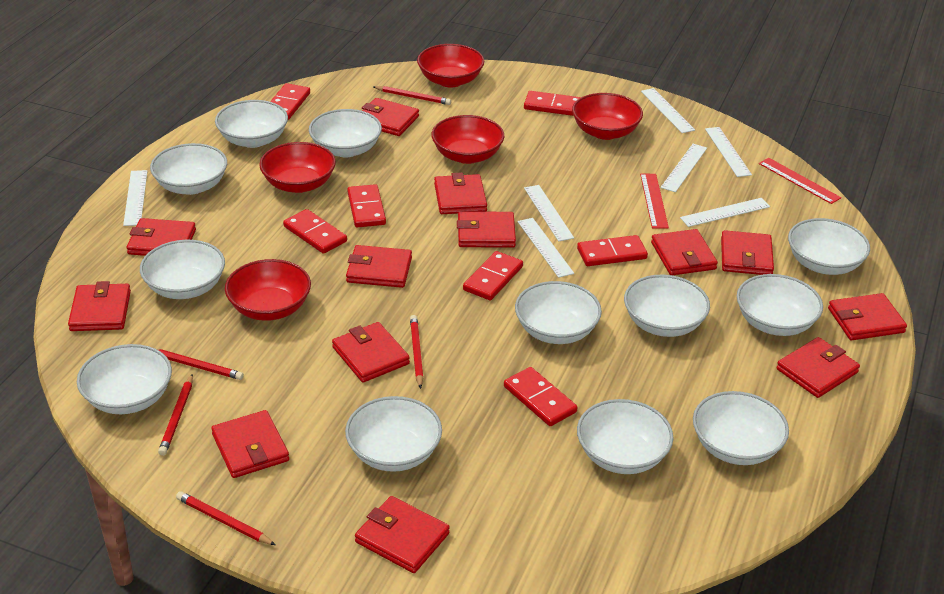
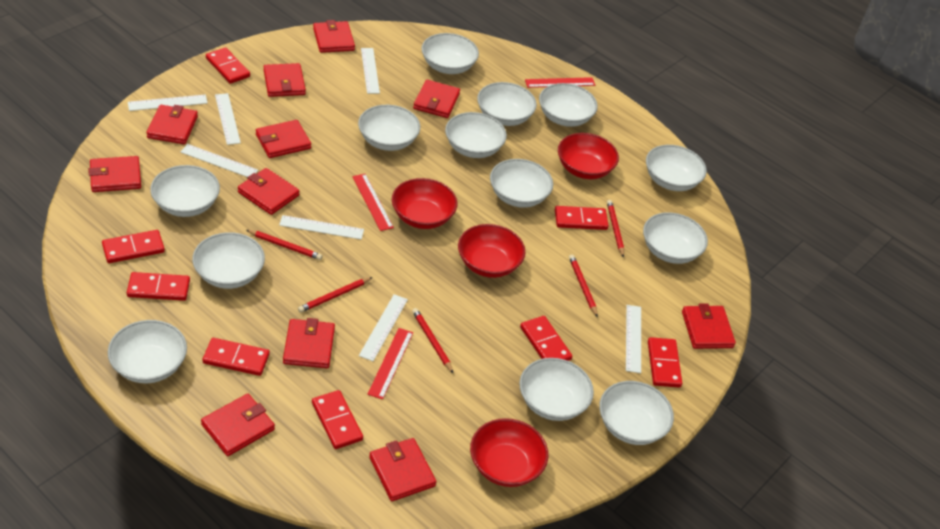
red bowl: 5 -> 4
red domino: 7 -> 8
red ruler: 2 -> 3
red wallet: 13 -> 11
white bowl: 12 -> 13

